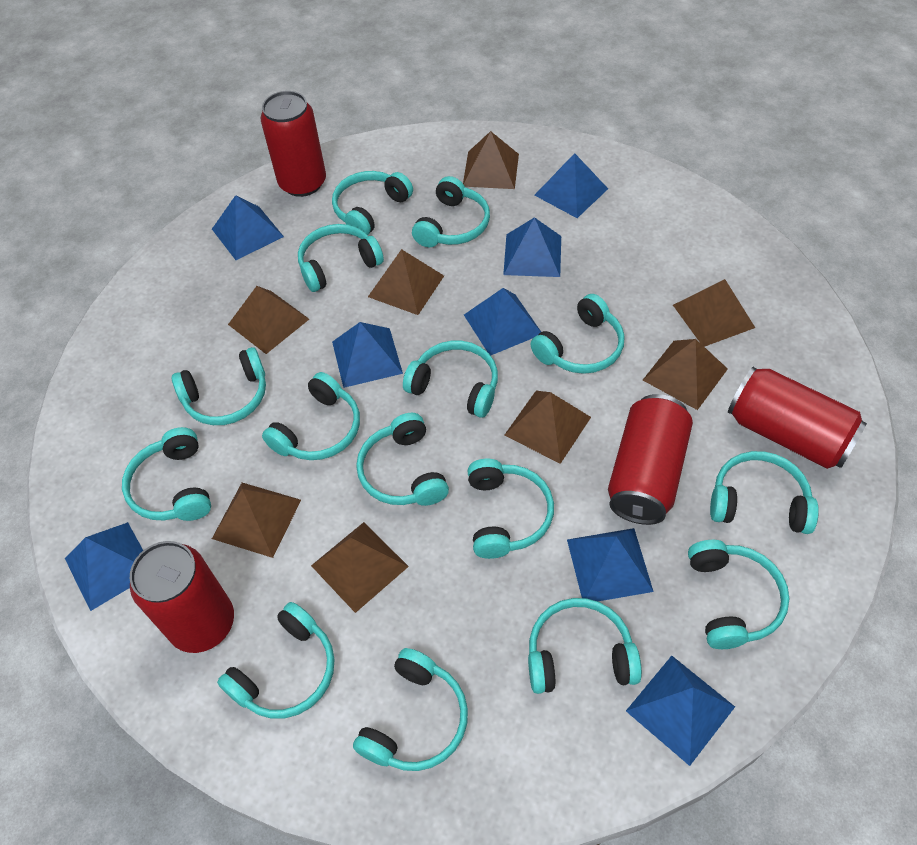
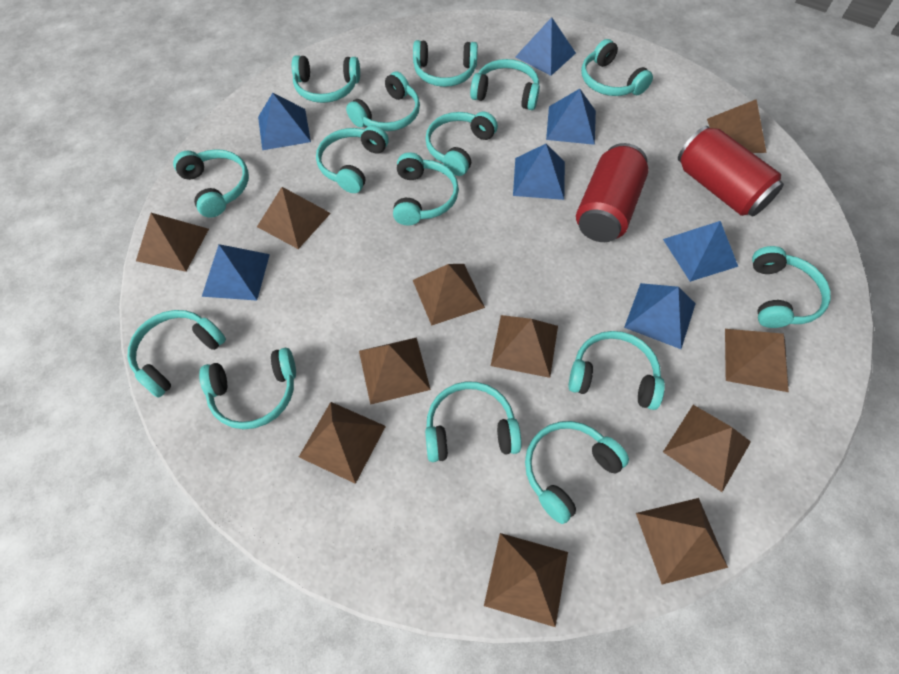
blue pyramid: 8 -> 7
brown pyramid: 8 -> 11
red can: 4 -> 2

